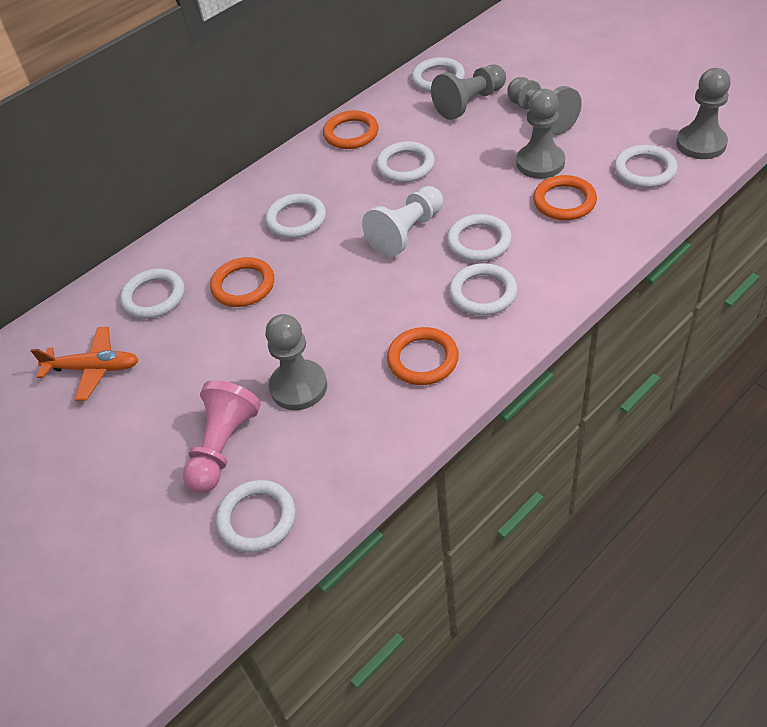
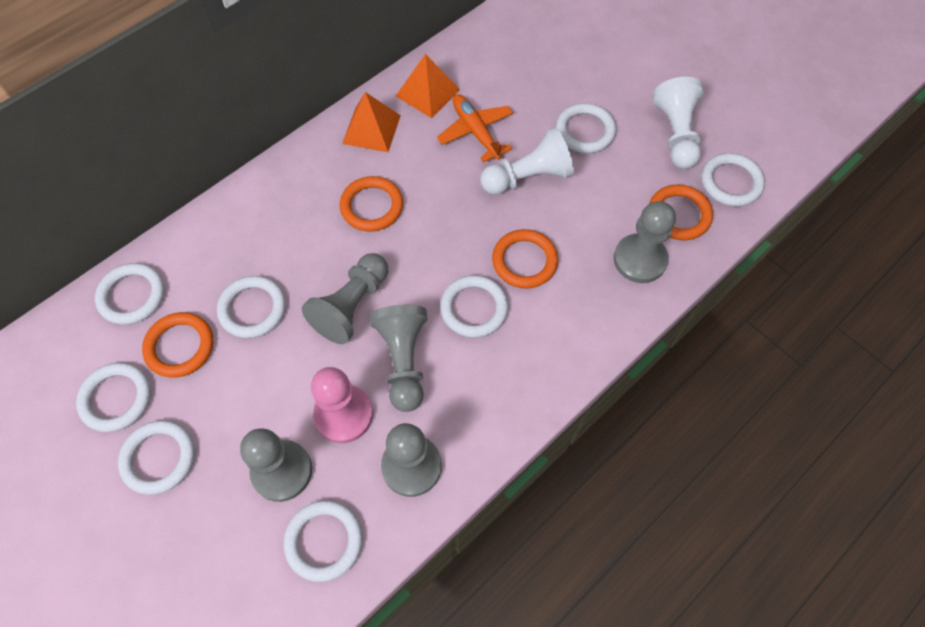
orange pyramid: 0 -> 2
white pawn: 1 -> 2

